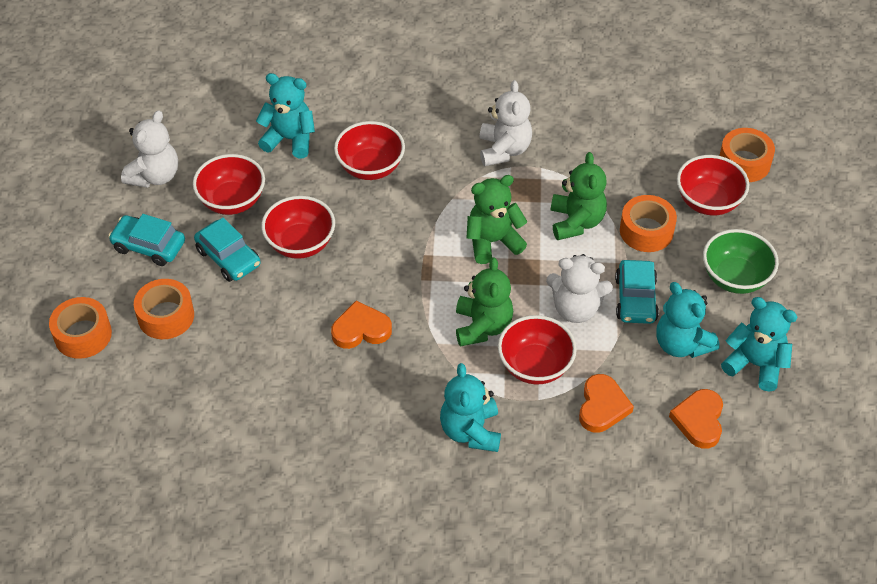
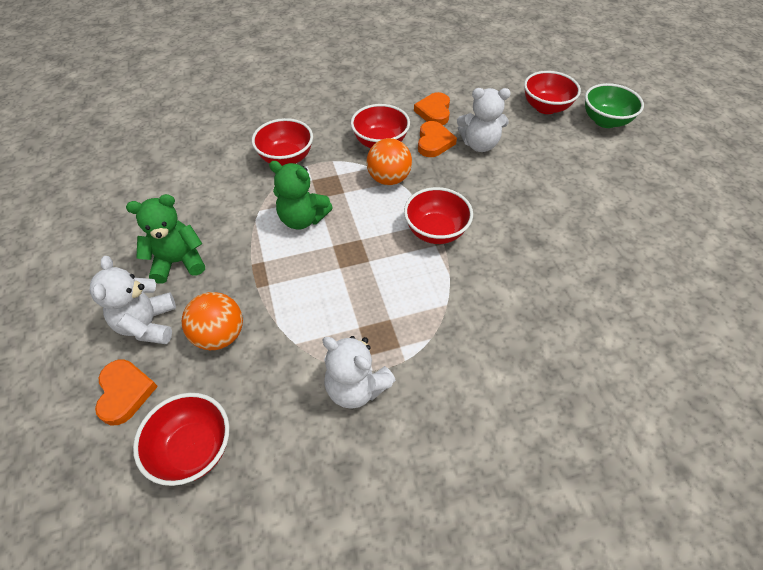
green teddy bear: 3 -> 2
orange ball: 0 -> 2
orange tape: 4 -> 0
turquoise car: 3 -> 0
turquoise teddy bear: 4 -> 0

